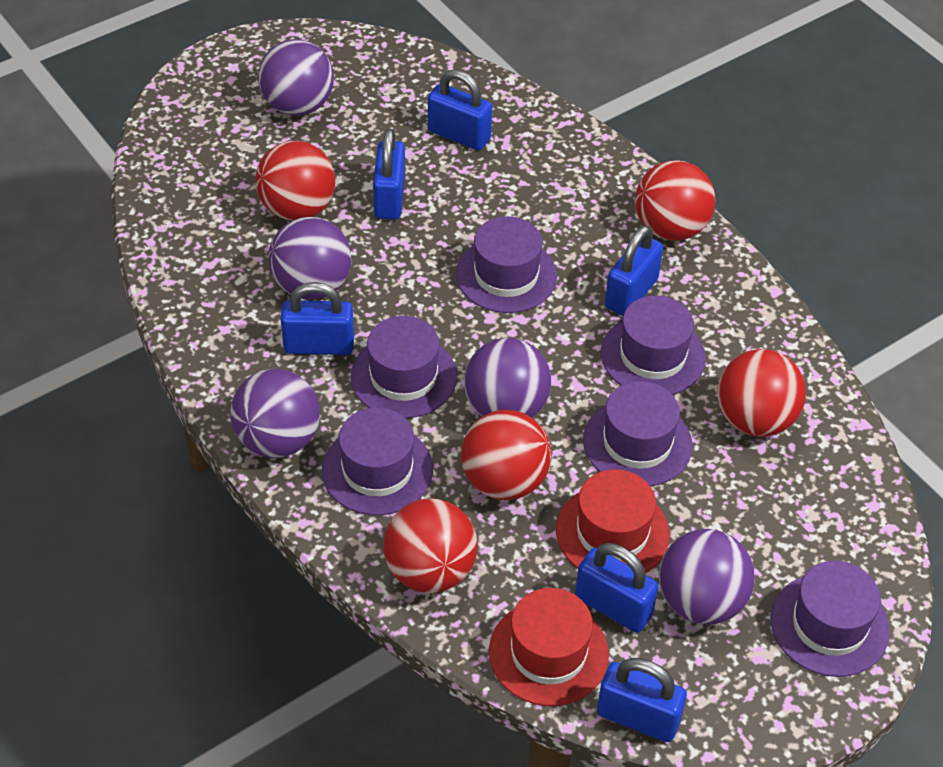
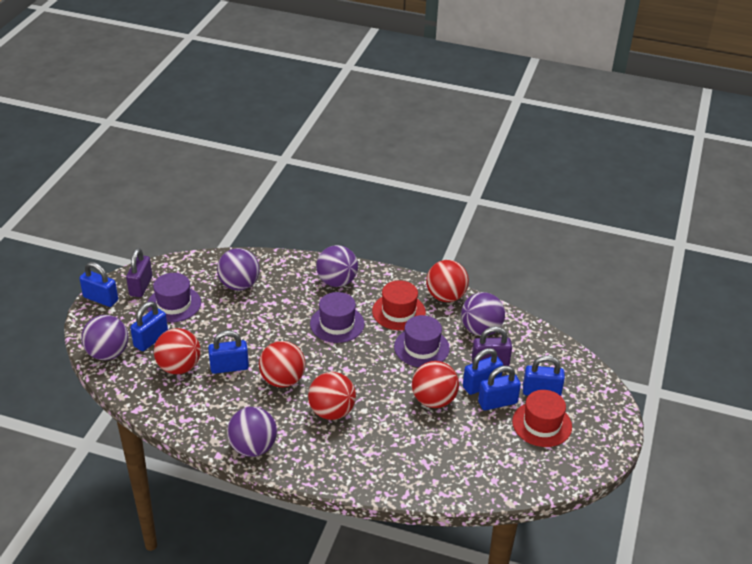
purple hat: 6 -> 3
purple padlock: 0 -> 2

